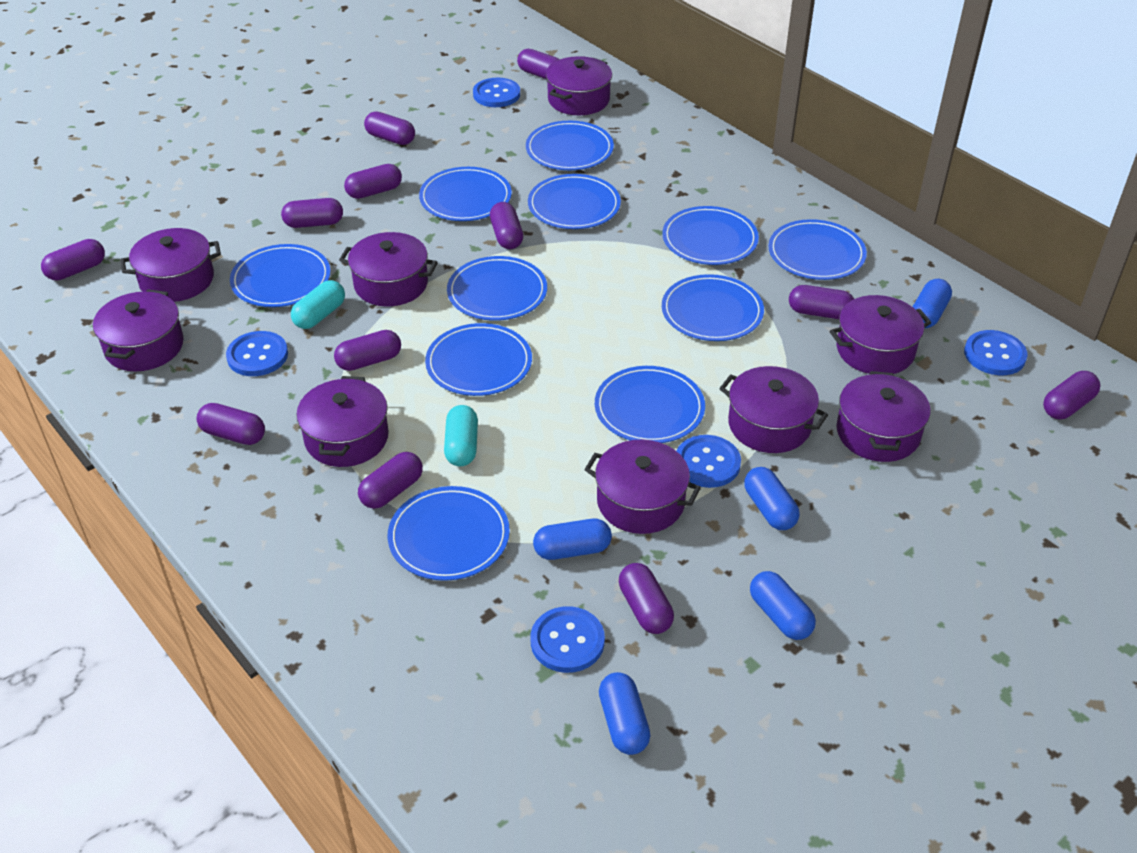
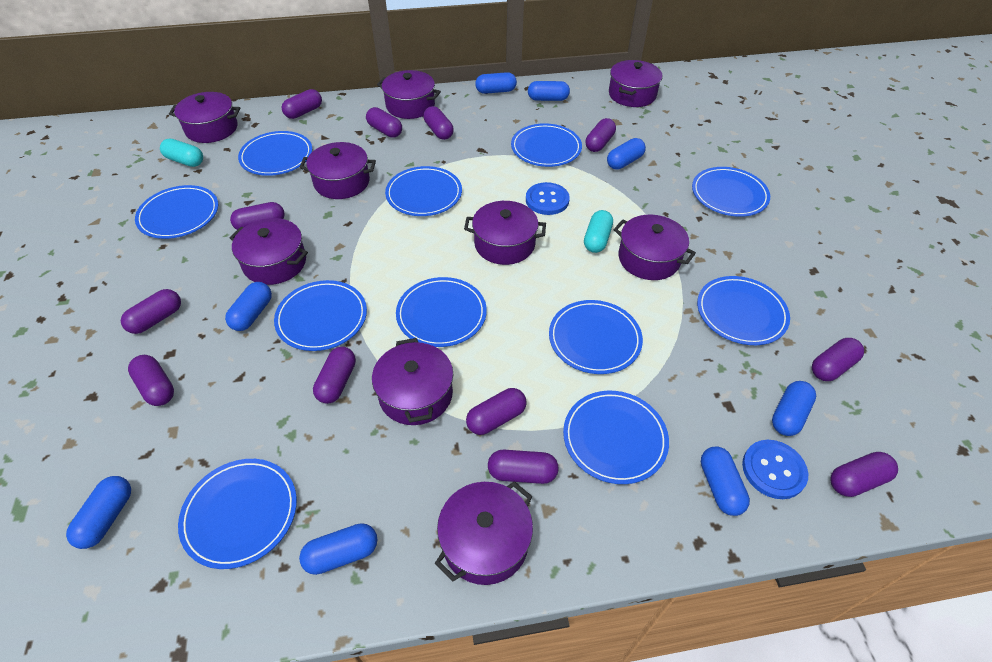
blue button: 5 -> 2
blue capsule: 5 -> 8

